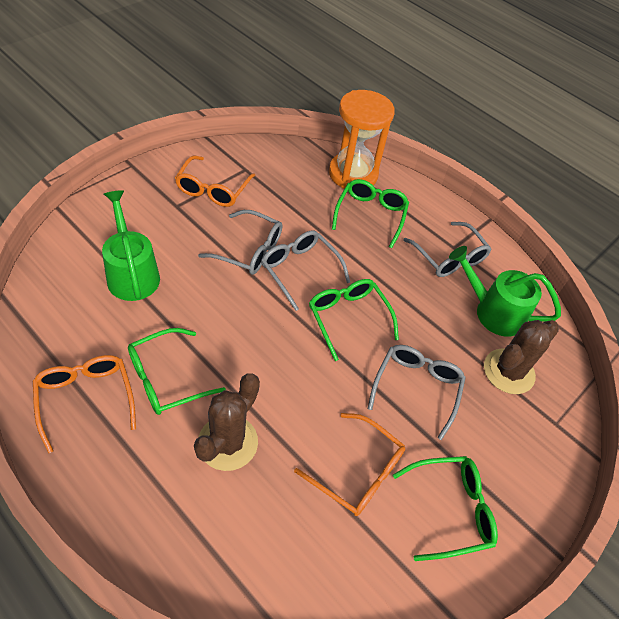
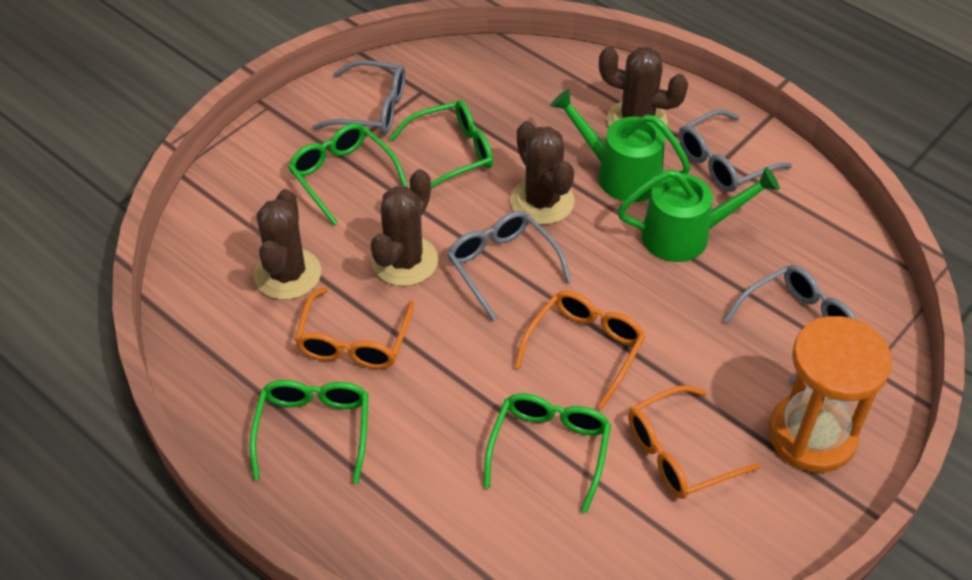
brown cactus: 2 -> 4

